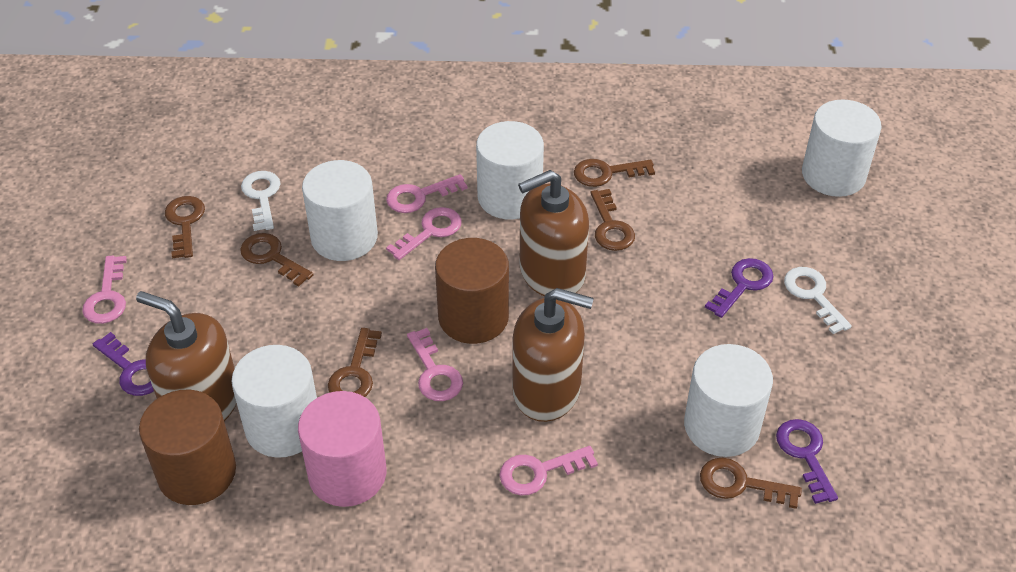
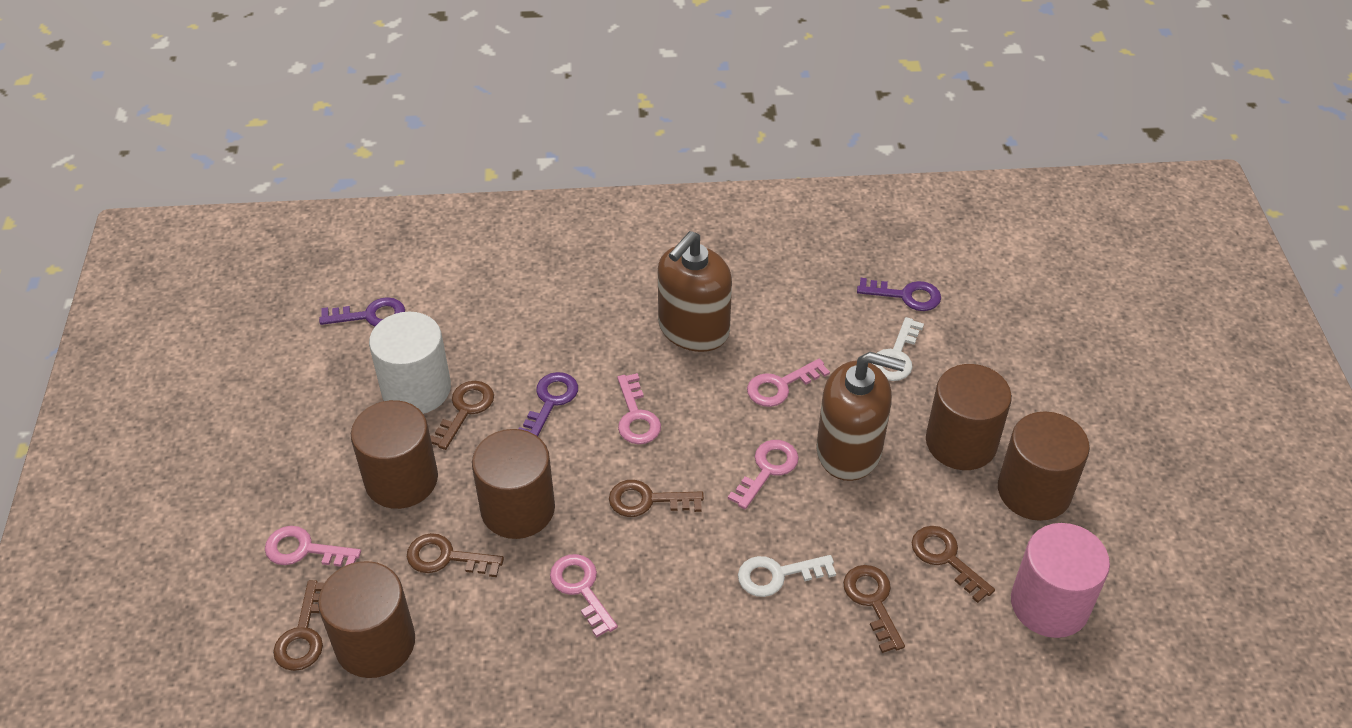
brown cylinder: 2 -> 5
brown soap dispenser: 3 -> 2
white cylinder: 5 -> 1

